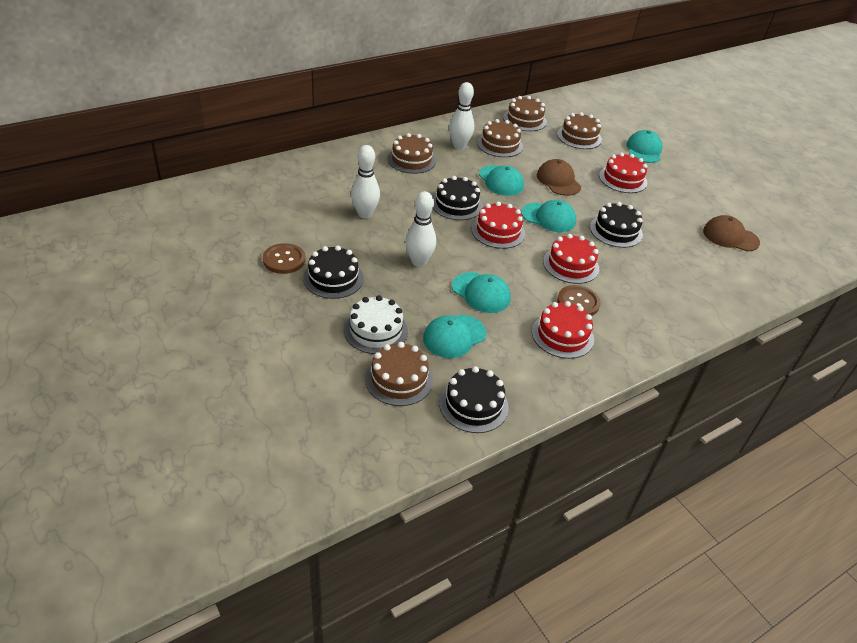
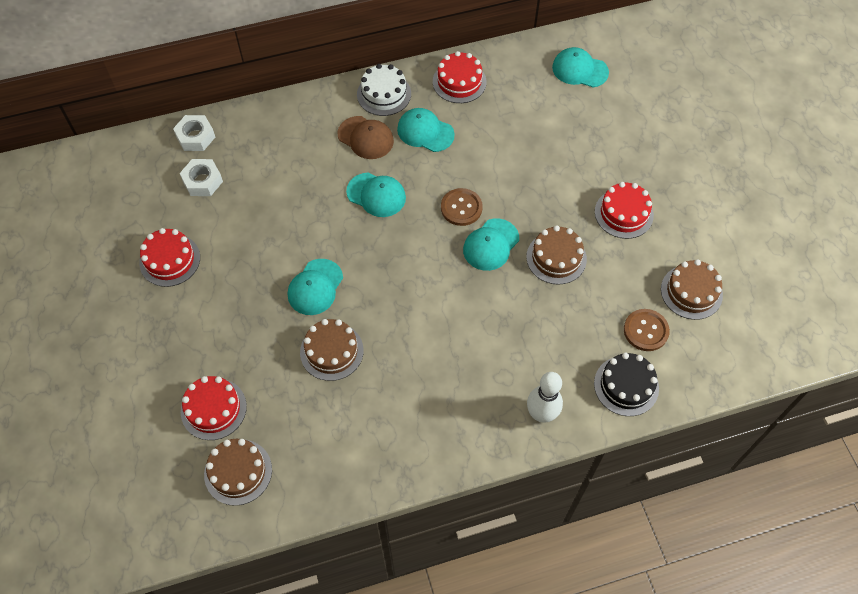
black cake: 4 -> 1
brown cake: 5 -> 4
brown cap: 2 -> 1
white bowling pin: 3 -> 1
white nut: 0 -> 2

